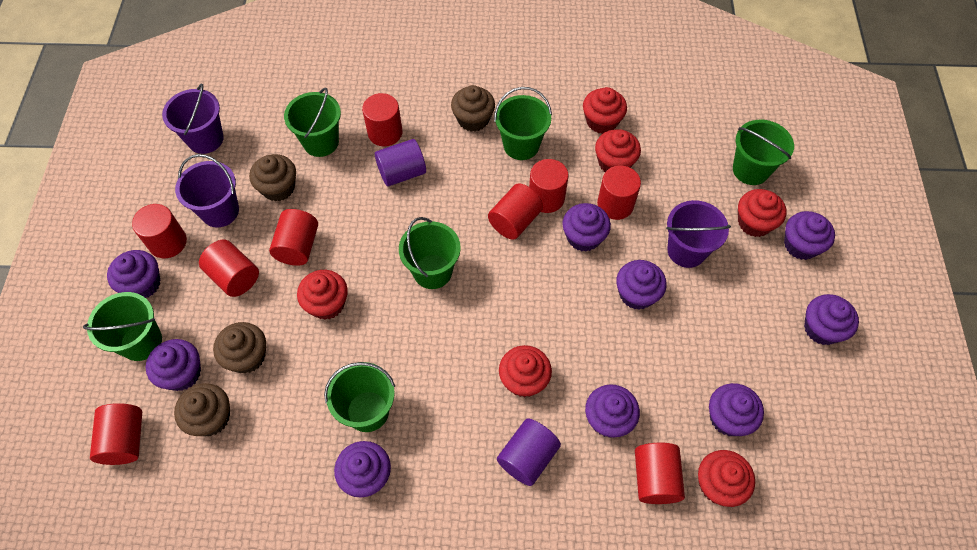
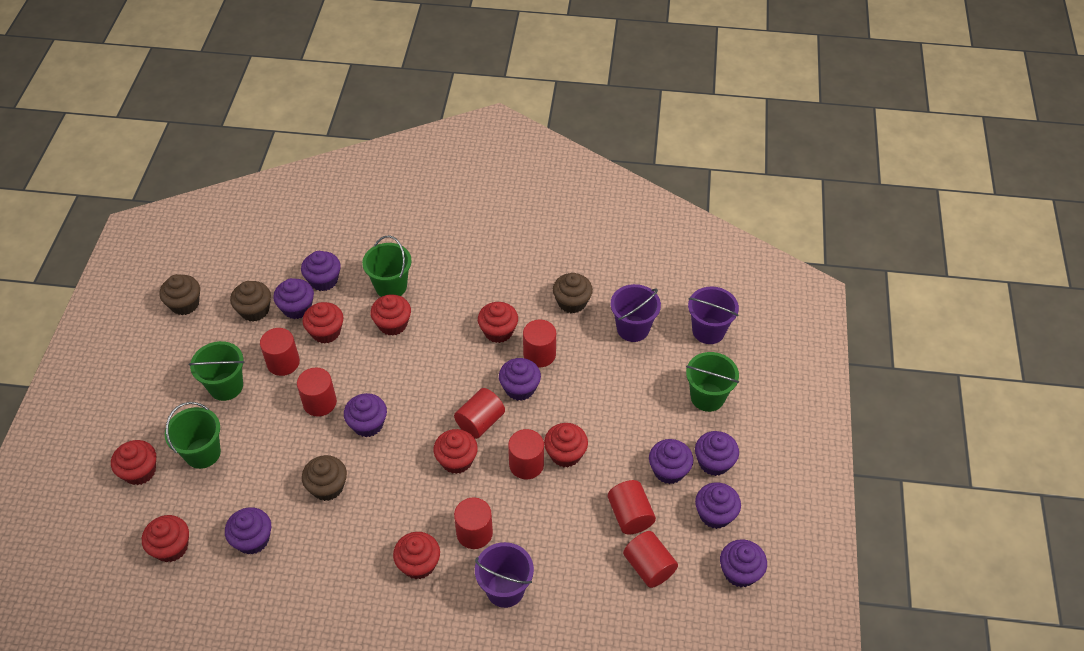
green bucket: 6 -> 4
purple cylinder: 2 -> 0
red cupcake: 6 -> 8
red cylinder: 9 -> 8

